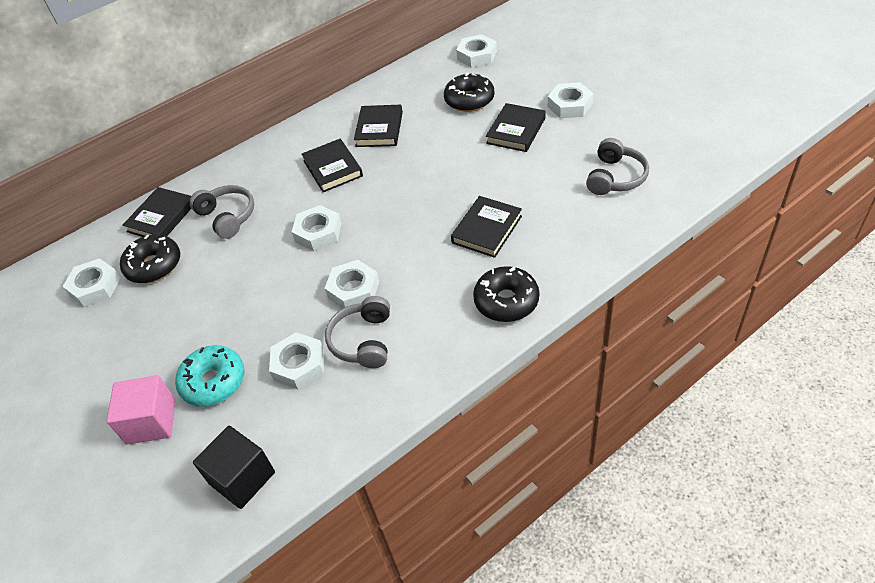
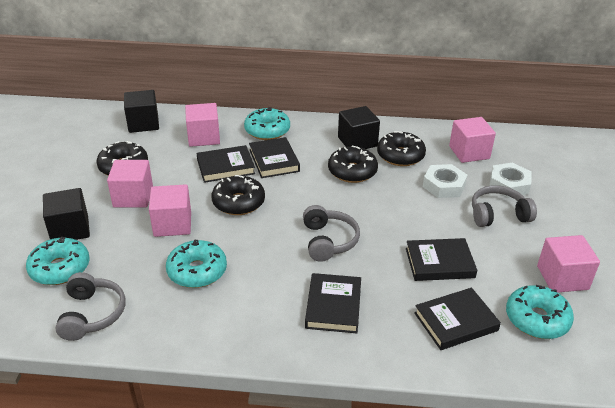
black cube: 1 -> 3
black donut: 3 -> 4
pink cube: 1 -> 5
turquoise donut: 1 -> 4
white nut: 6 -> 2

